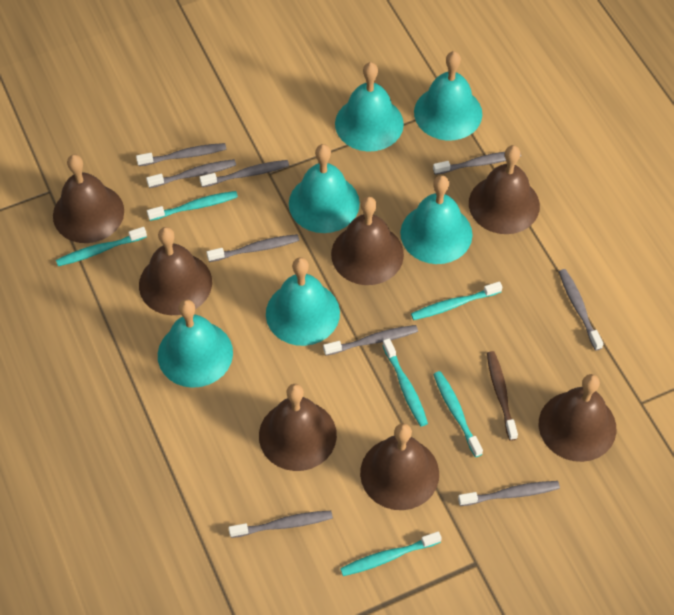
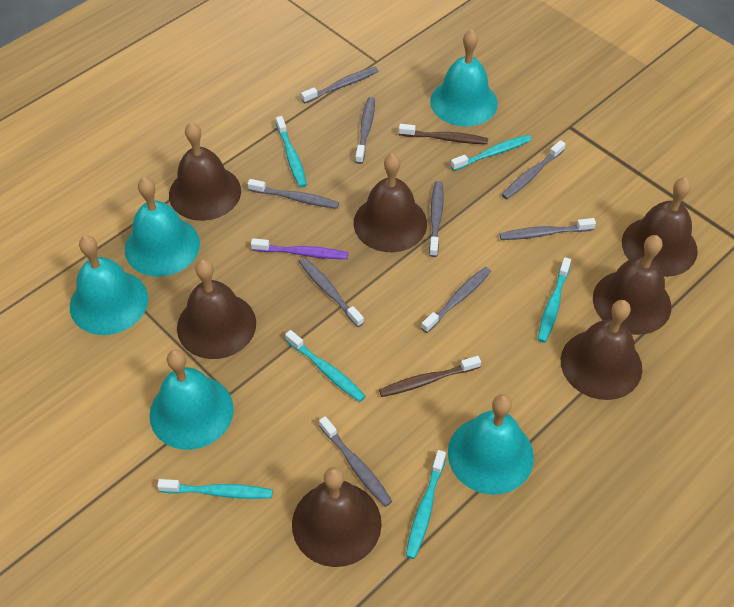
brown toothbrush: 1 -> 2
purple toothbrush: 0 -> 1
turquoise bell: 6 -> 5

